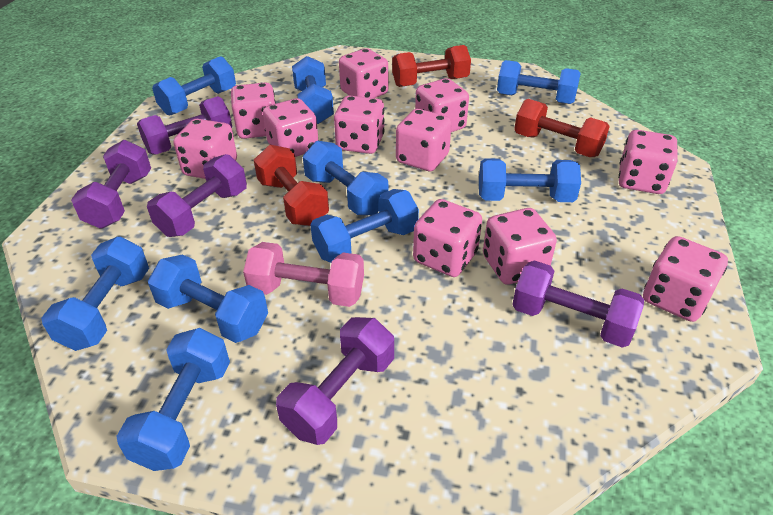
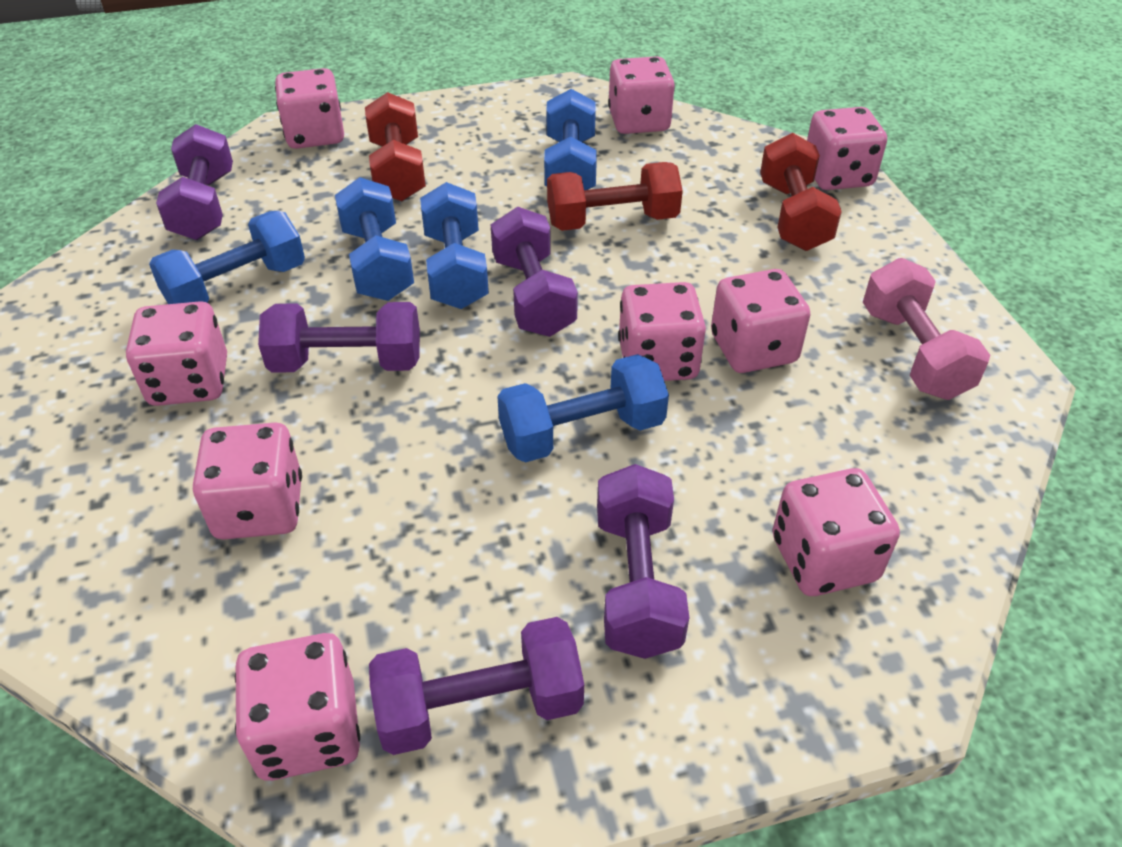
blue dumbbell: 9 -> 5
pink dice: 11 -> 9

